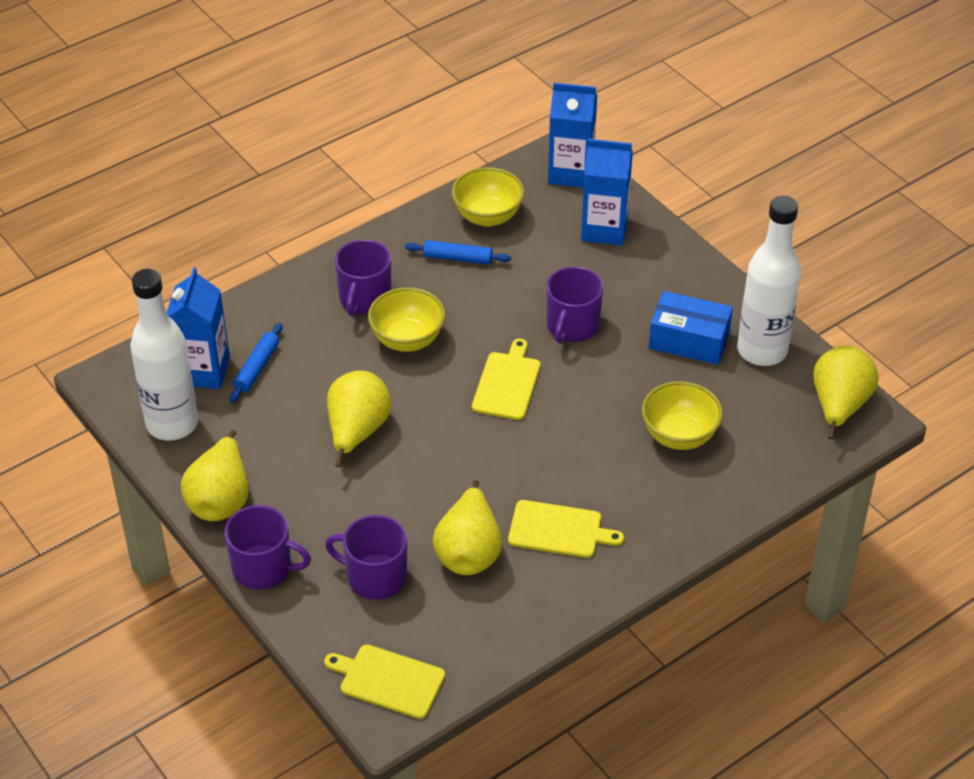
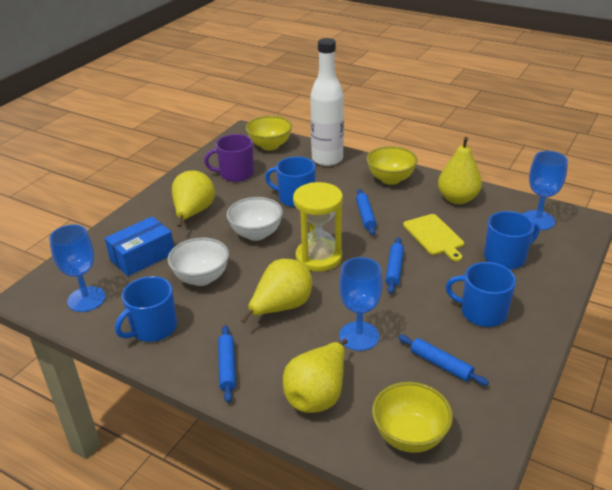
blue carton: 3 -> 0
blue goblet: 0 -> 3
blue mug: 0 -> 4
blue rolling pin: 2 -> 4
purple mug: 4 -> 1
white bottle: 2 -> 1
white bowl: 0 -> 2
yellow cutting board: 3 -> 1
yellow hourglass: 0 -> 1

